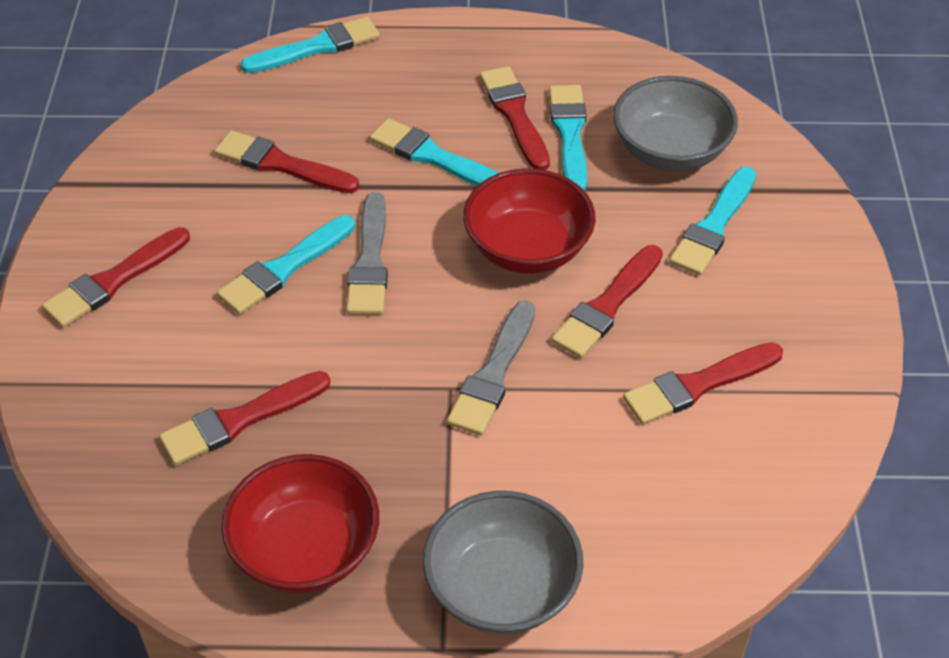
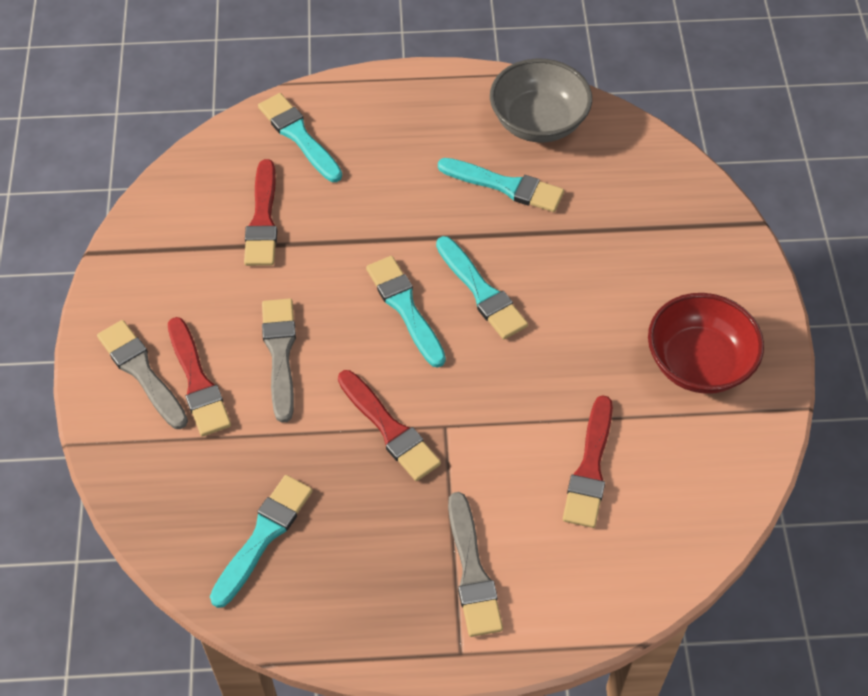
grey bowl: 2 -> 1
grey brush: 2 -> 3
red bowl: 2 -> 1
red brush: 6 -> 4

